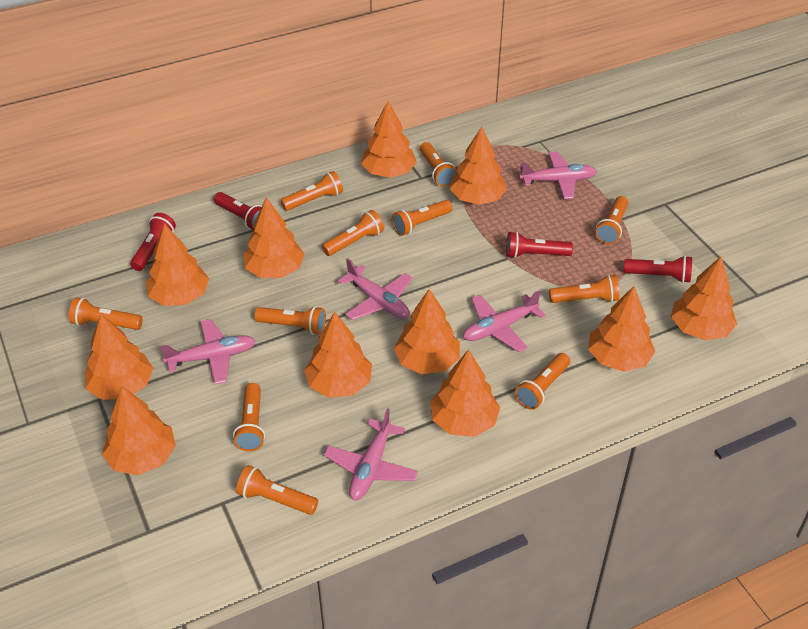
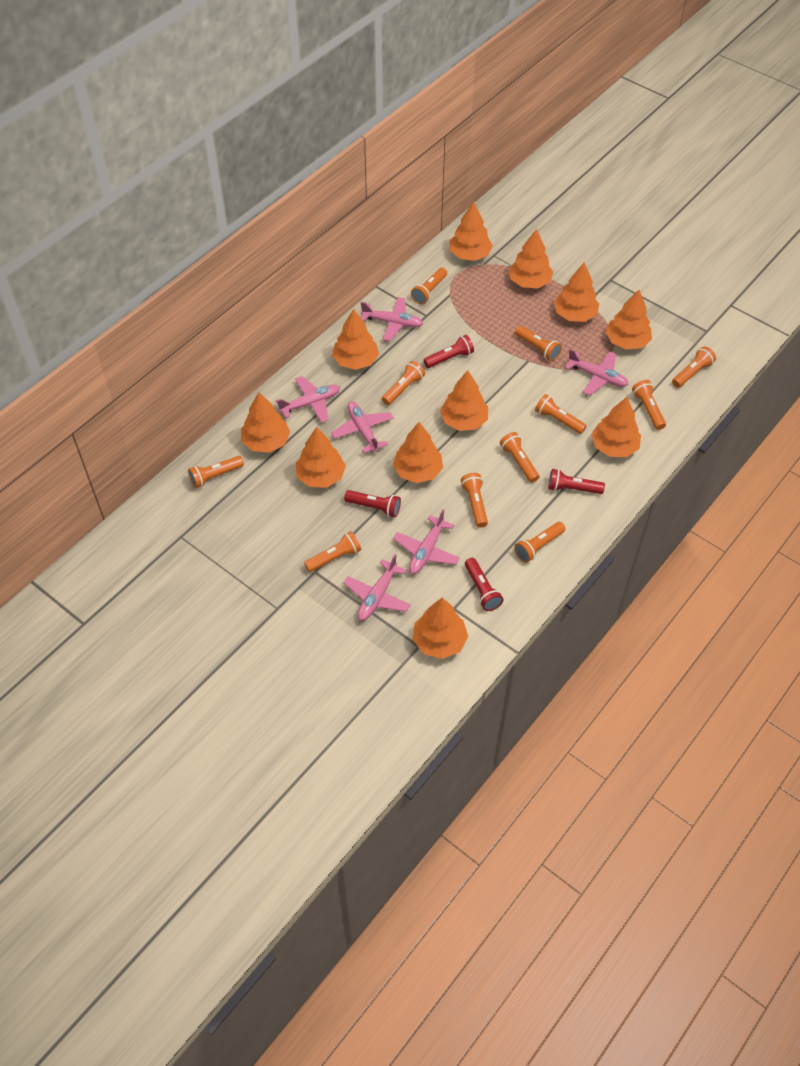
pink plane: 5 -> 6

